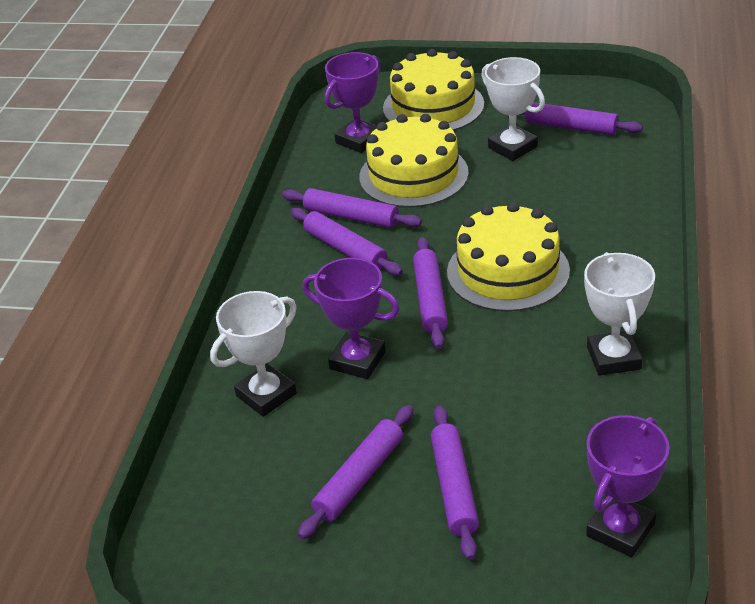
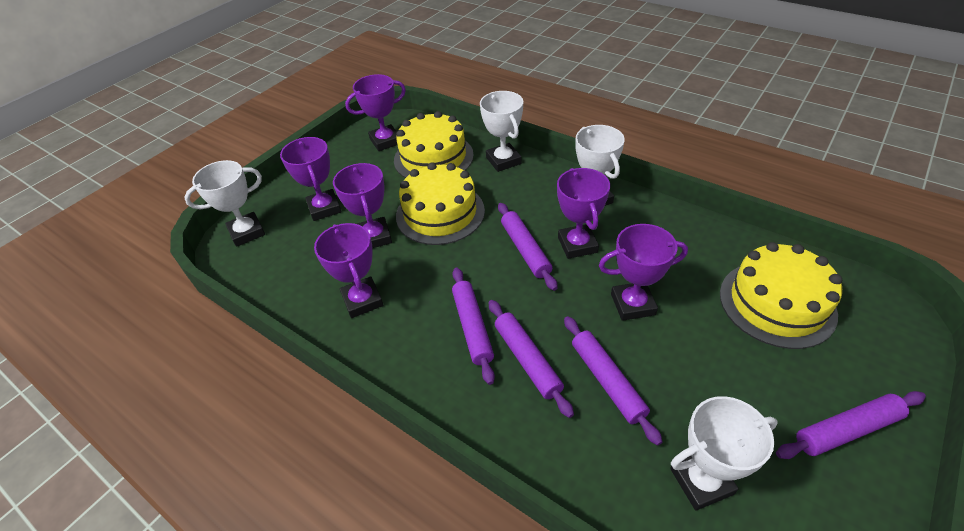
purple rolling pin: 6 -> 5
purple trophy: 3 -> 6
white trophy: 3 -> 4

